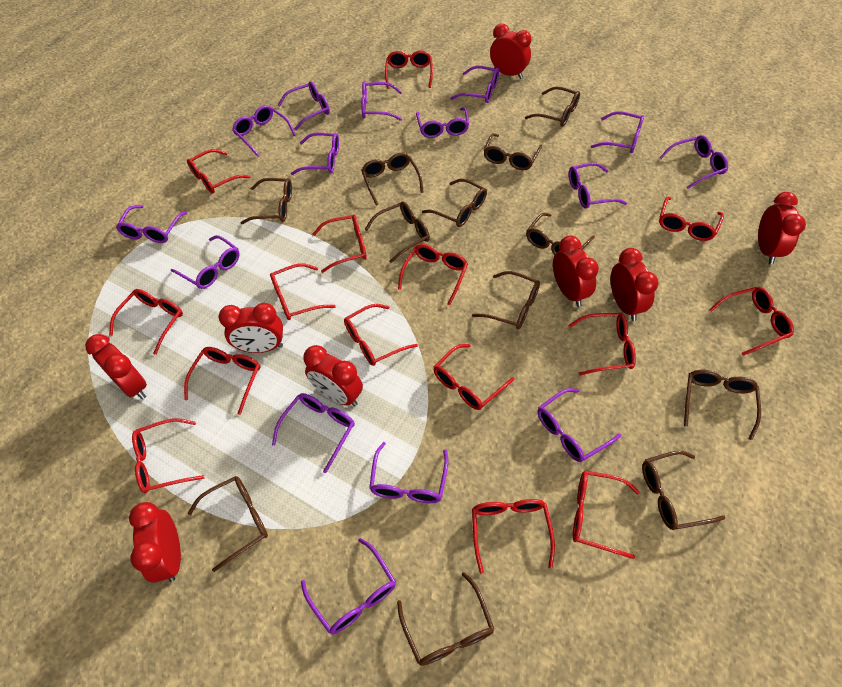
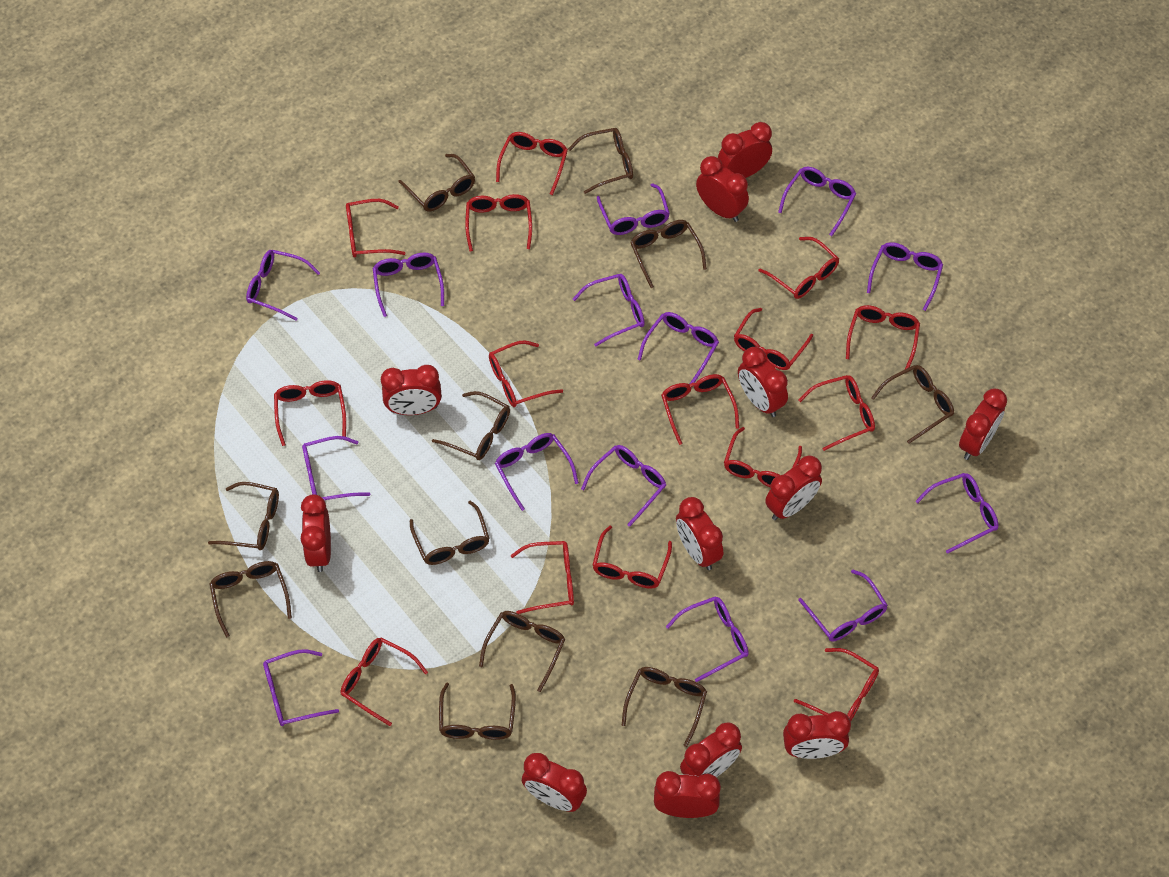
brown glasses: 12 -> 11
purple glasses: 15 -> 14
red clock: 8 -> 12

